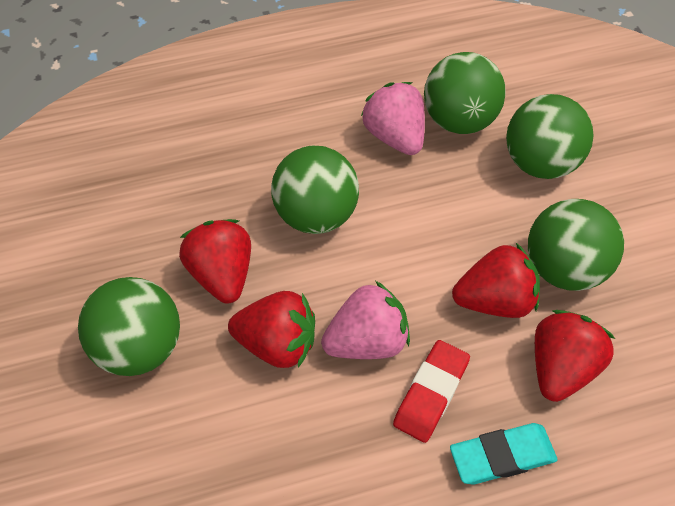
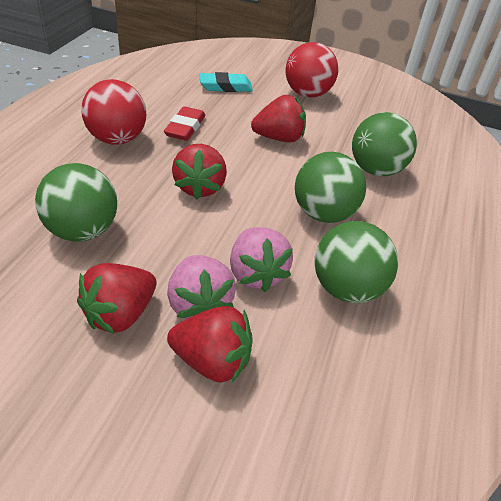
green ball: 5 -> 4
red ball: 0 -> 2

